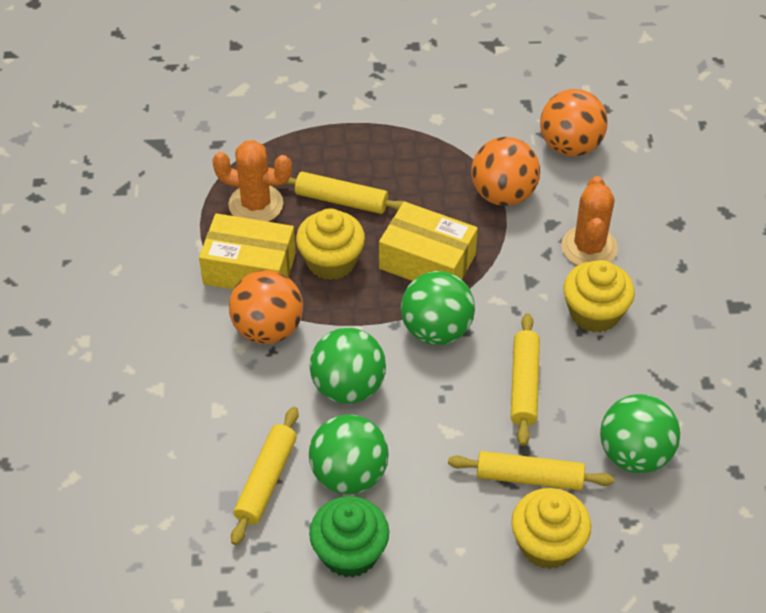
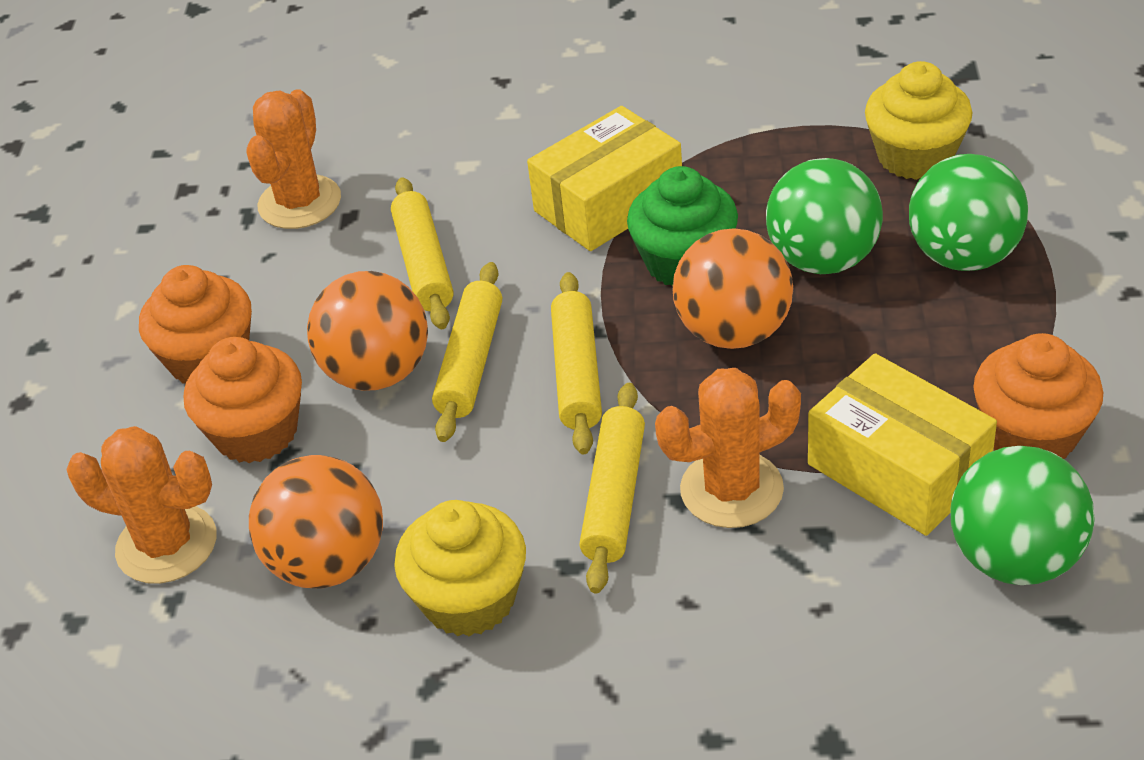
green ball: 4 -> 3
orange cactus: 2 -> 3
orange cupcake: 0 -> 3
yellow cupcake: 3 -> 2

